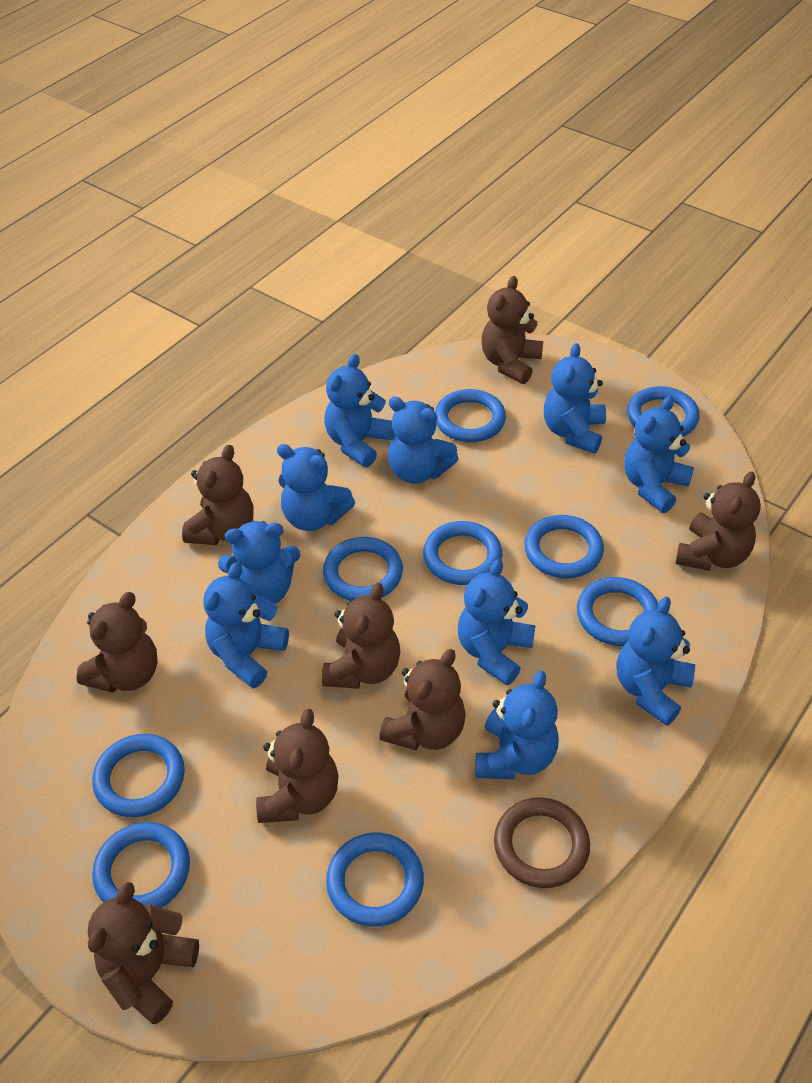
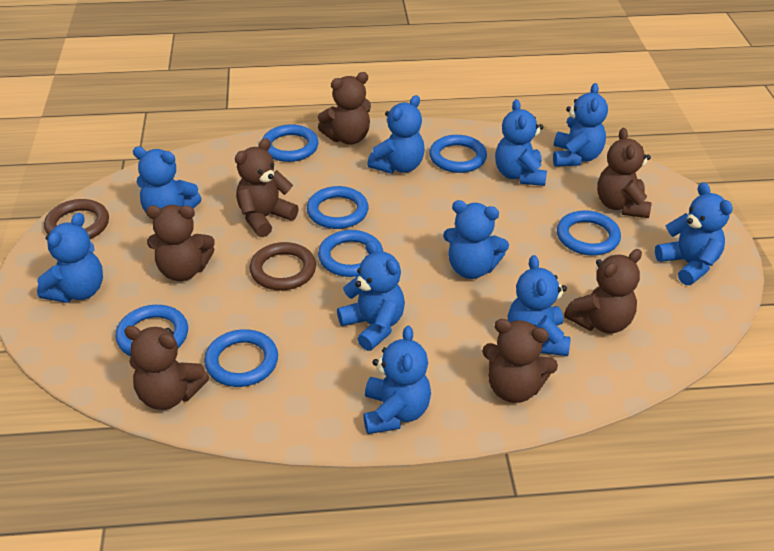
blue ring: 9 -> 7
brown ring: 1 -> 2
brown teddy bear: 8 -> 7

